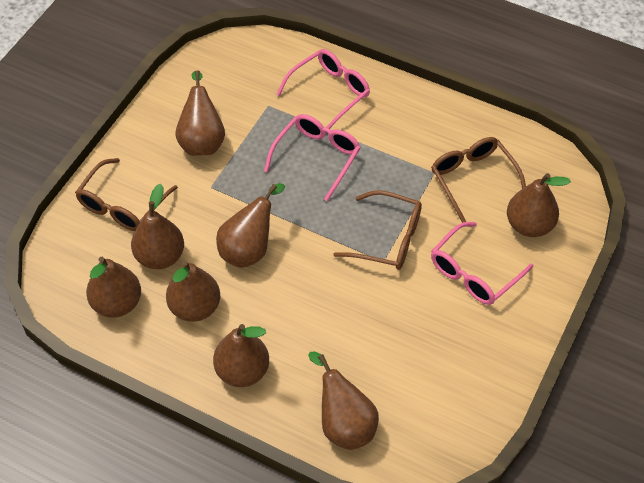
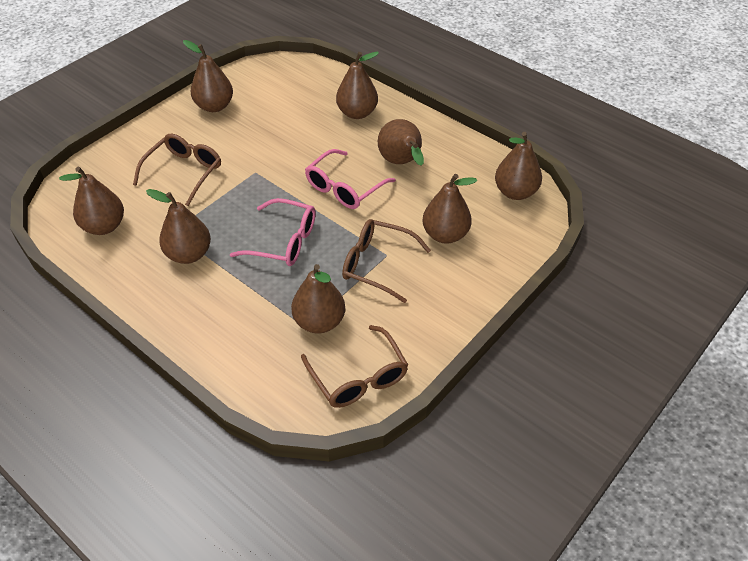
pink glasses: 3 -> 2

